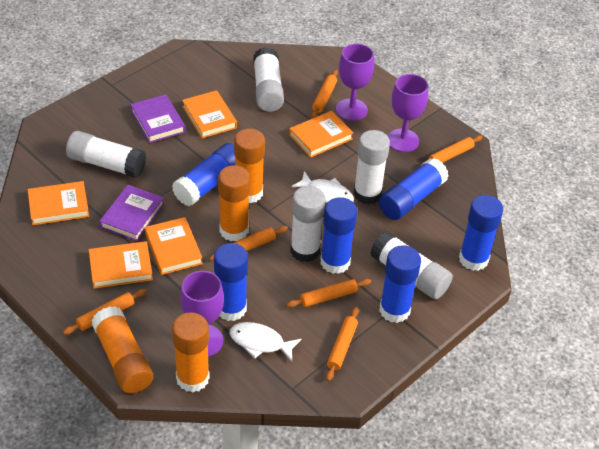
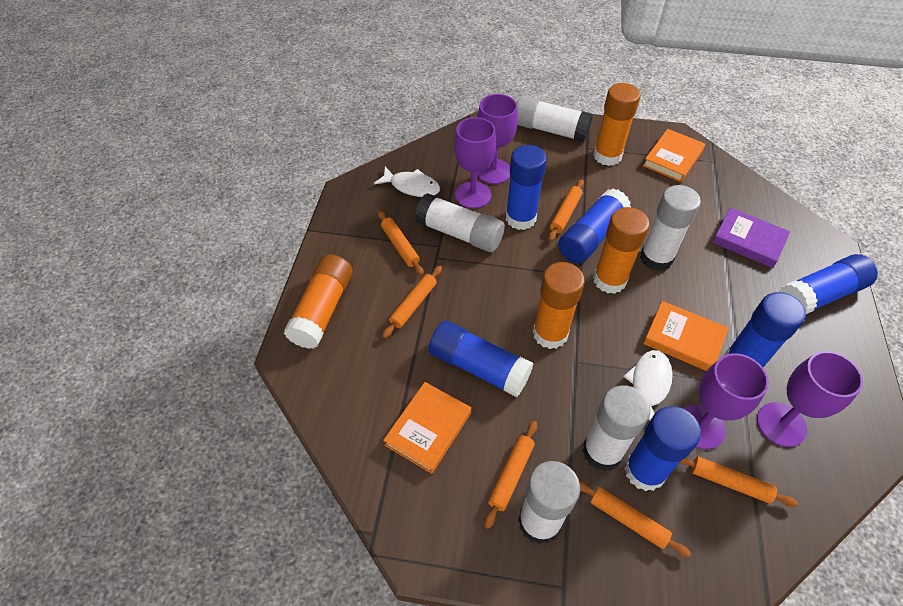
orange book: 5 -> 3
purple book: 2 -> 1
purple goblet: 3 -> 4

